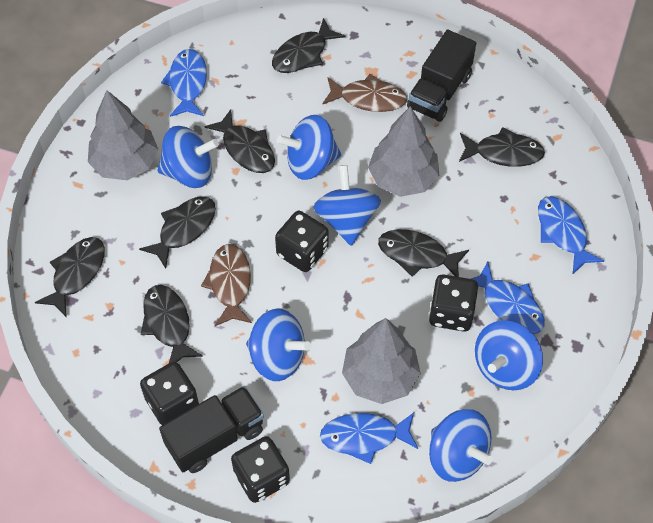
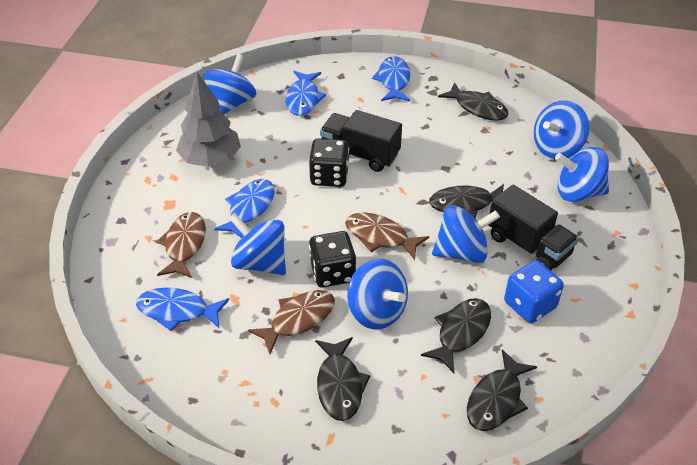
black dice: 4 -> 2
black fish: 7 -> 5
blue dice: 0 -> 1
brown fish: 2 -> 3
grey tree: 3 -> 1

